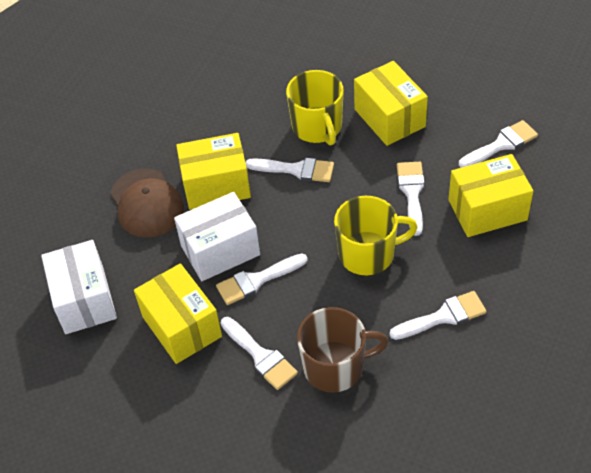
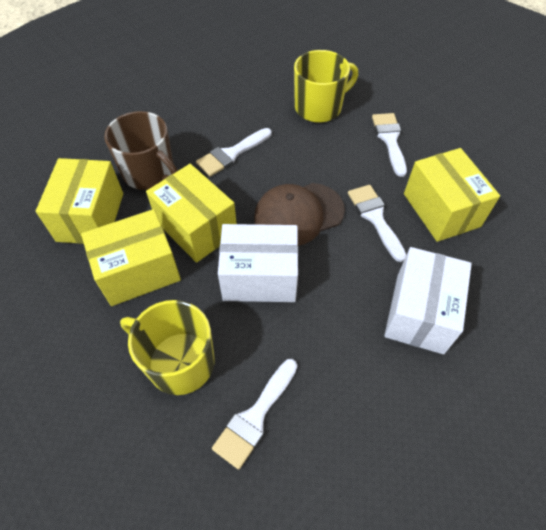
white brush: 6 -> 4

